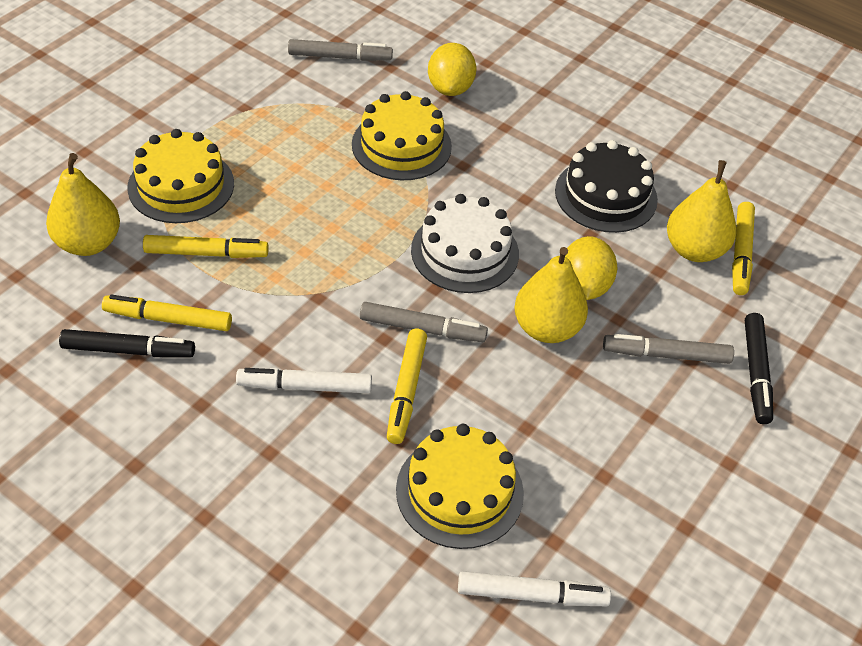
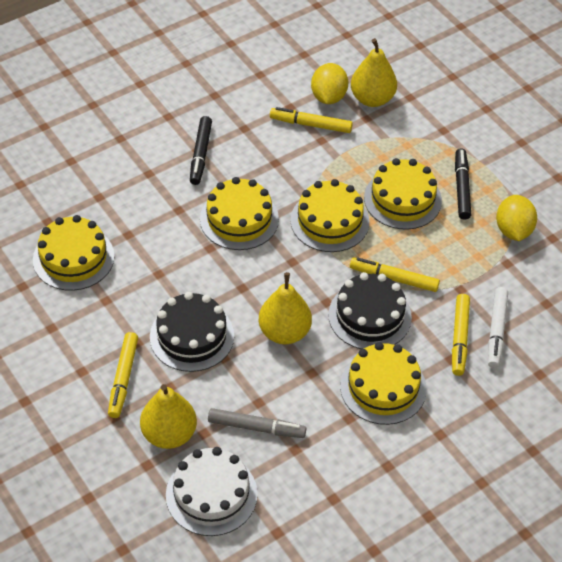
black cake: 1 -> 2
grey marker: 3 -> 1
white marker: 2 -> 1
yellow cake: 3 -> 5

